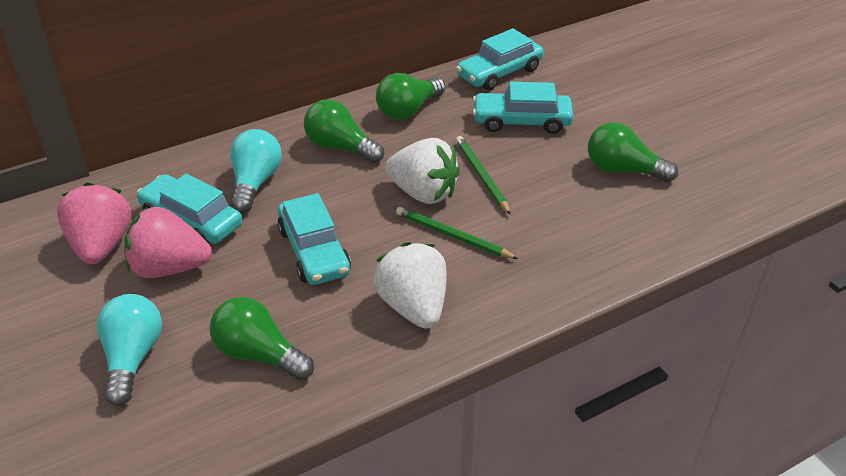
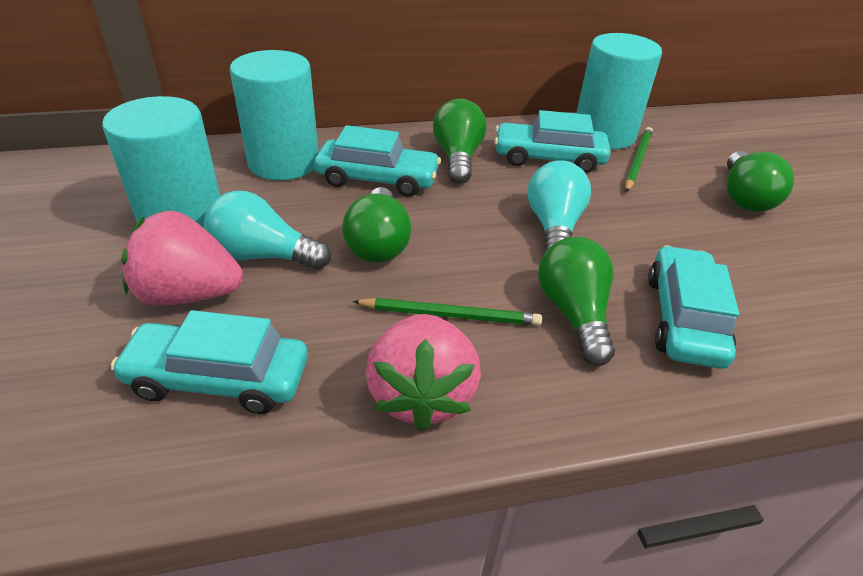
turquoise cylinder: 0 -> 3
white strawberry: 2 -> 0

